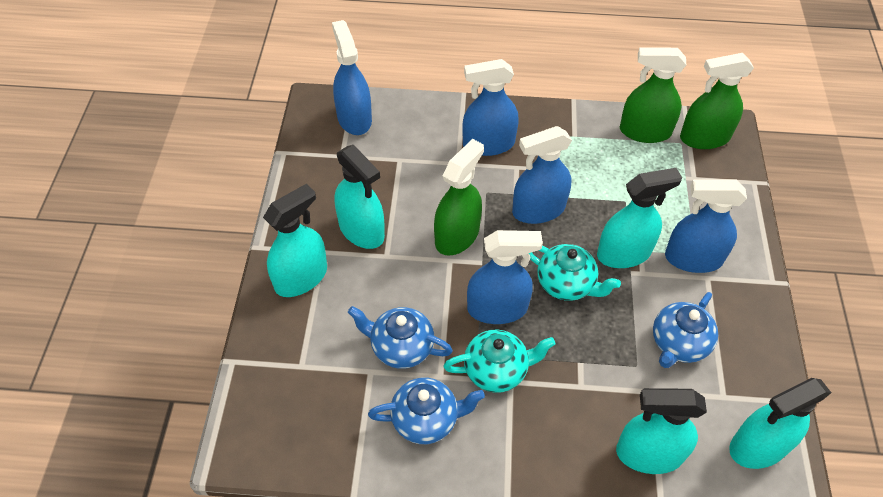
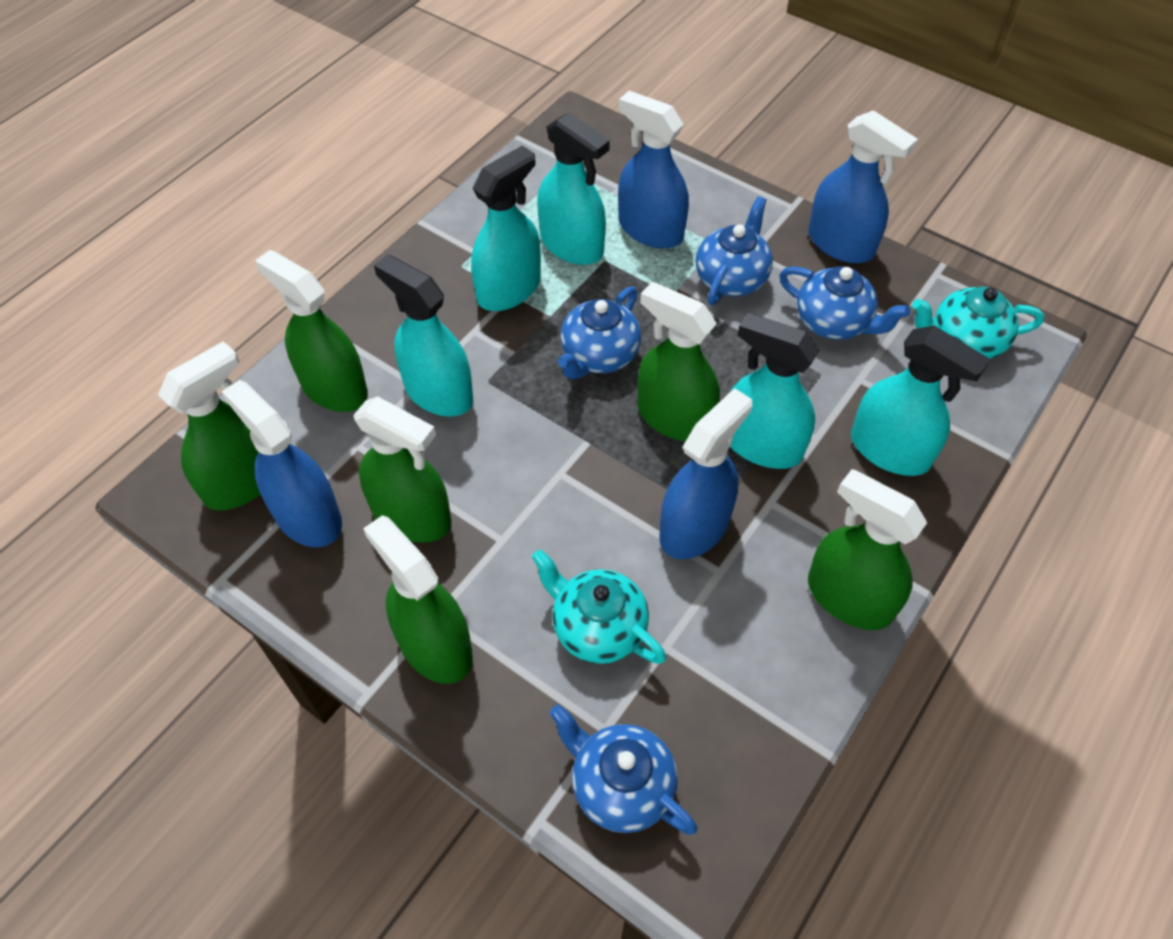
blue spray bottle: 5 -> 4
blue teapot: 3 -> 4
green spray bottle: 3 -> 6

